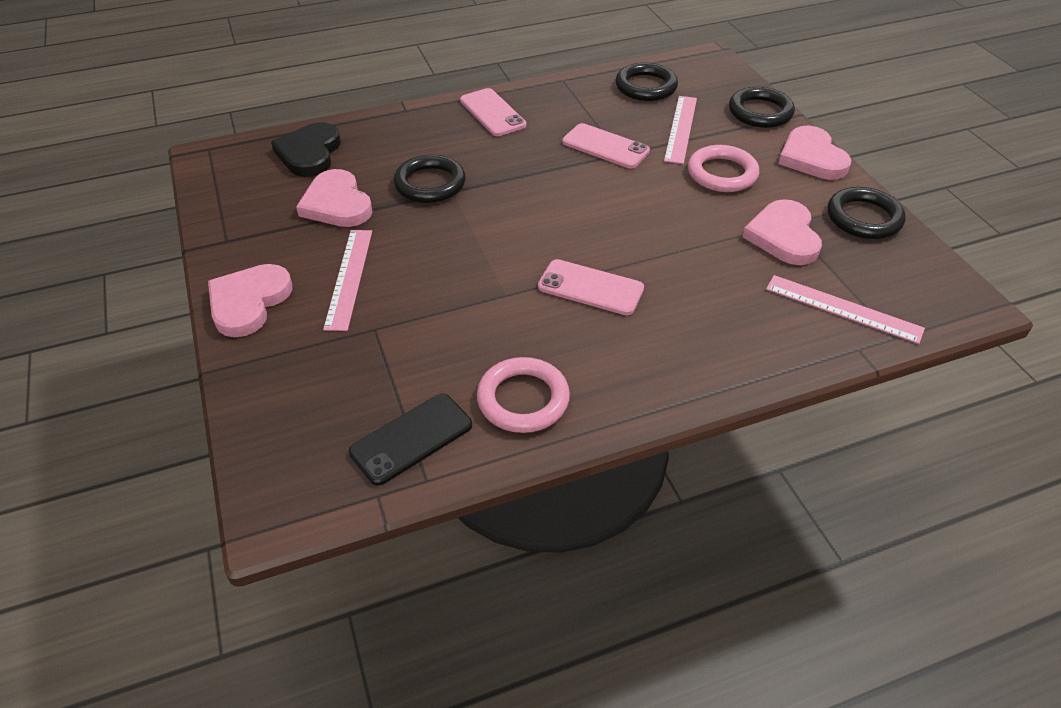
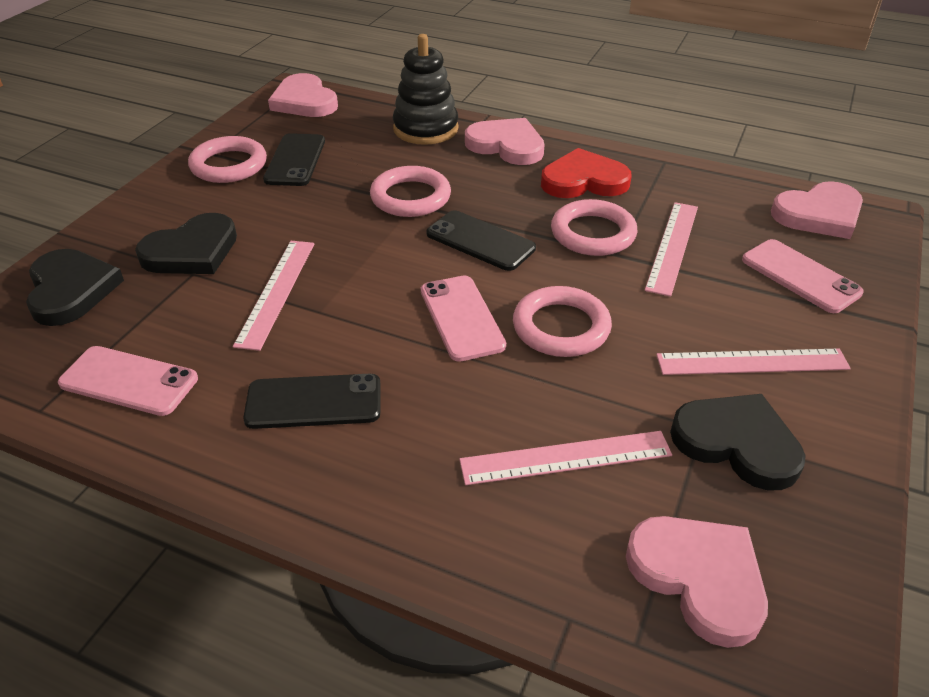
black heart: 1 -> 3
black phone: 1 -> 3
black ring: 4 -> 0
black stacking toy: 0 -> 1
pink ring: 2 -> 4
pink ruler: 3 -> 4
red heart: 0 -> 1

